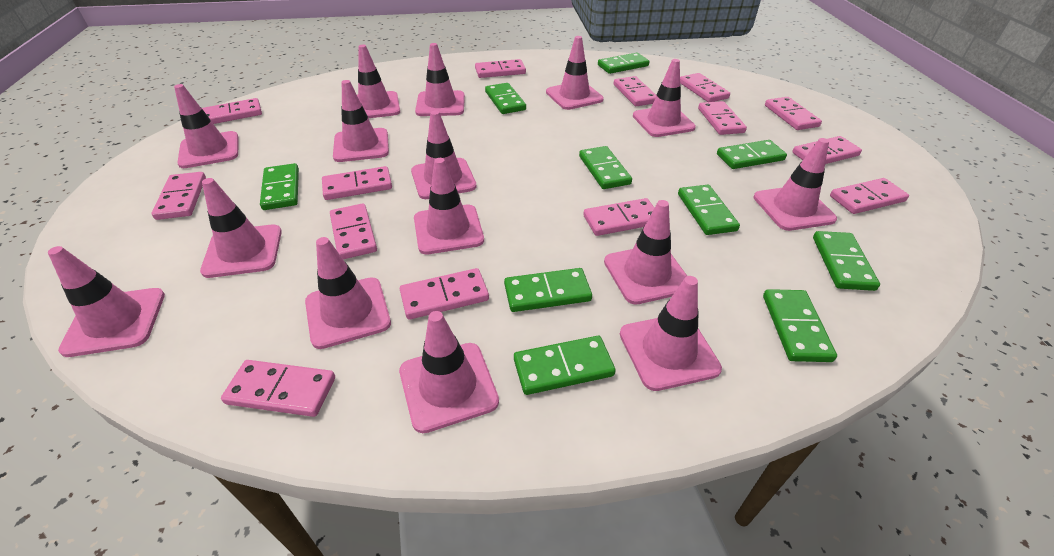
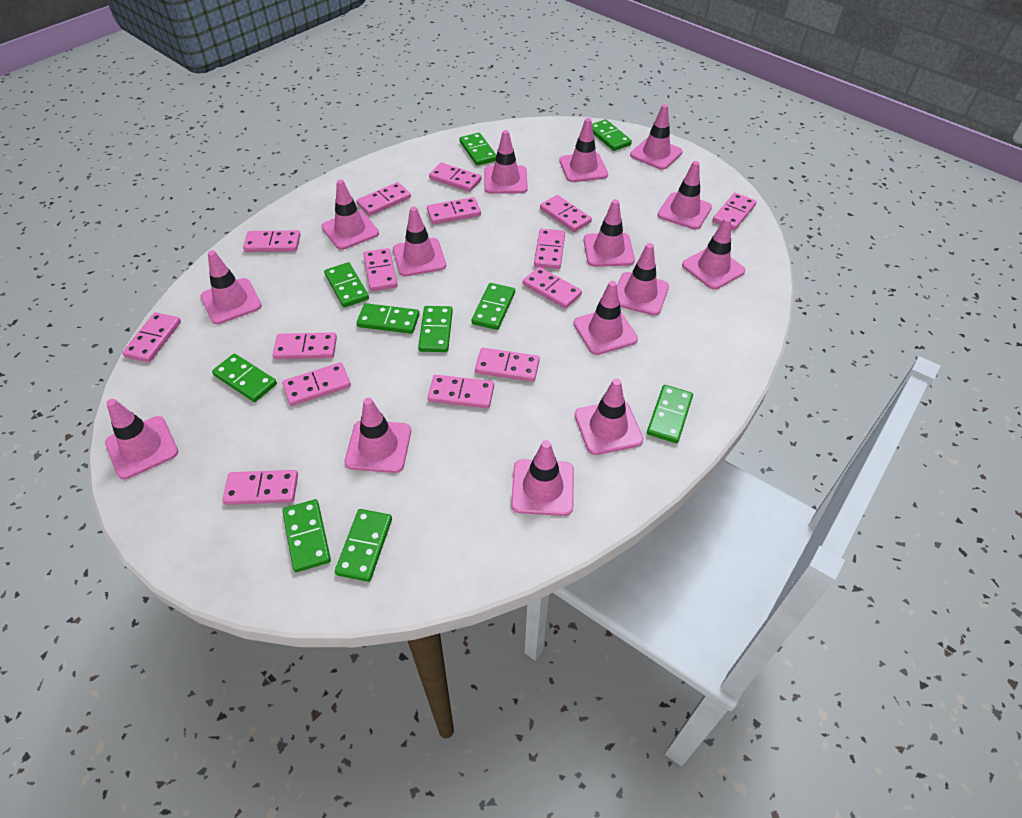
pink domino: 14 -> 15

